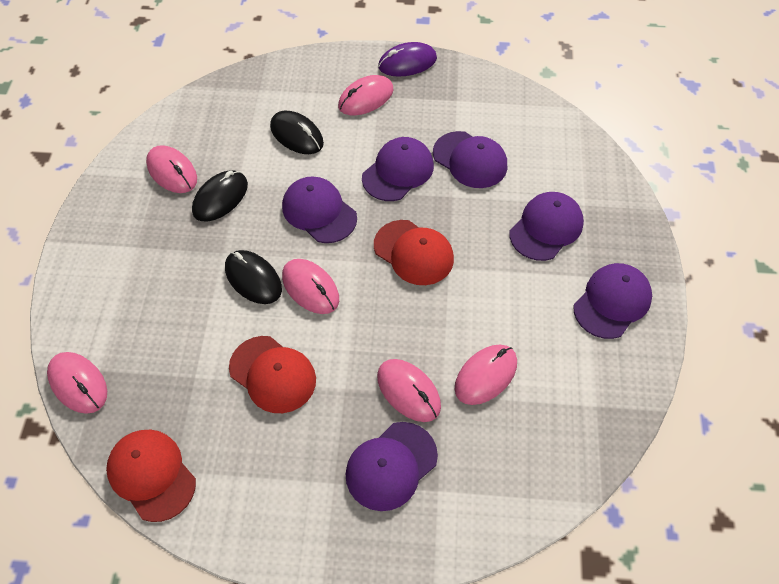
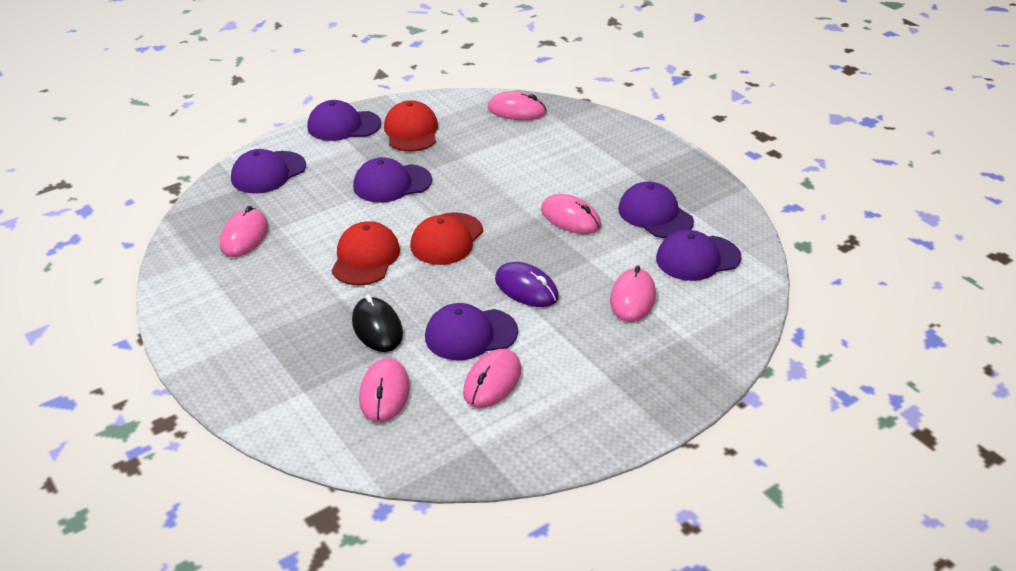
black mouse: 3 -> 1

